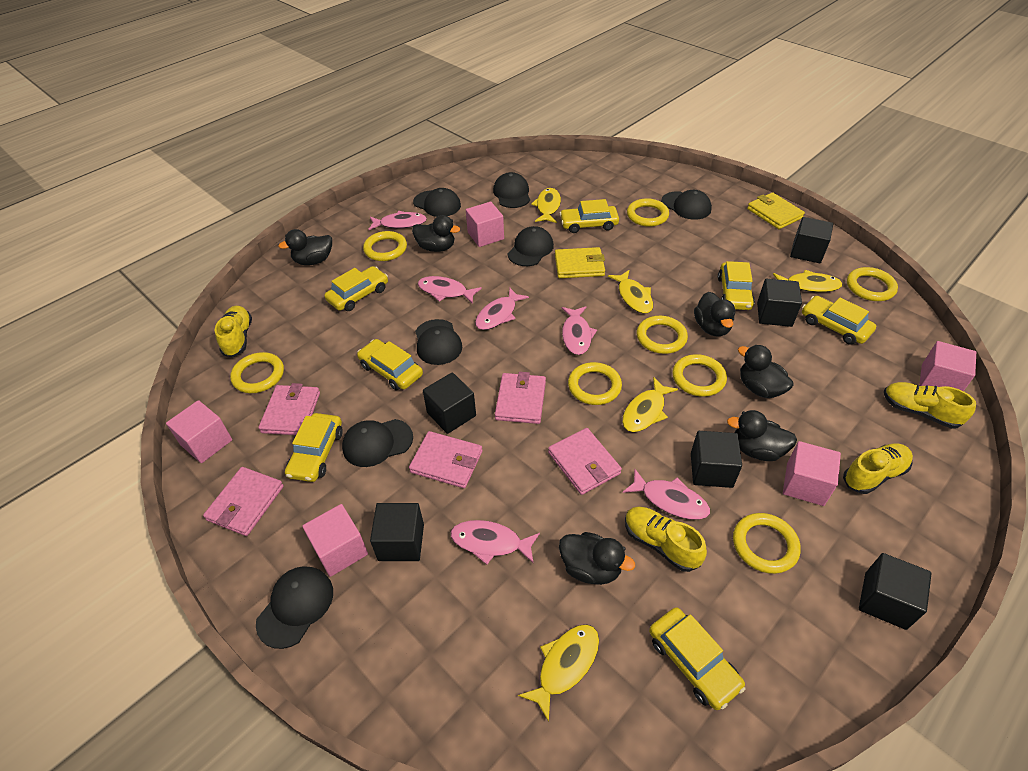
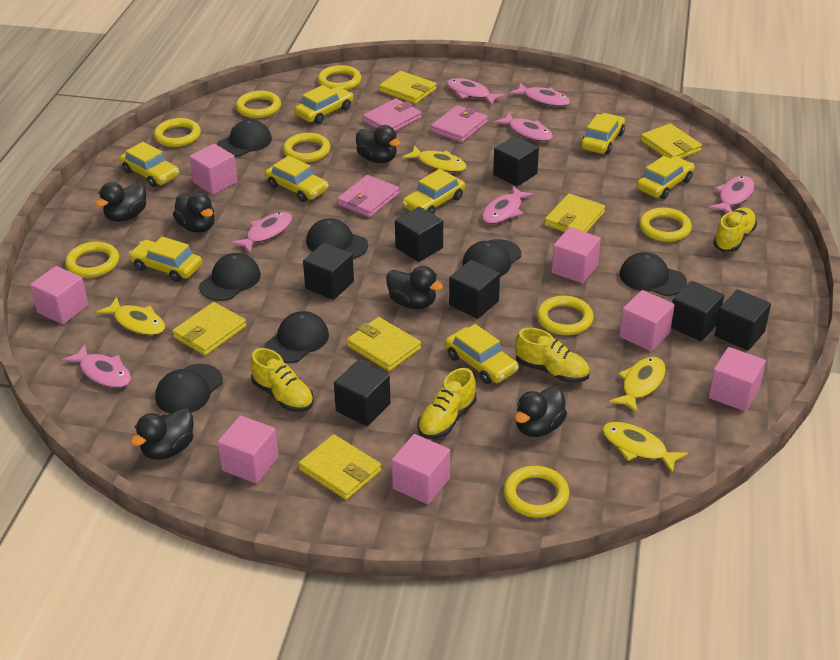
black cube: 6 -> 7
pink cube: 5 -> 7
pink fish: 6 -> 7
pink wallet: 5 -> 3
yellow car: 7 -> 8
yellow fish: 5 -> 4
yellow wallet: 2 -> 6

